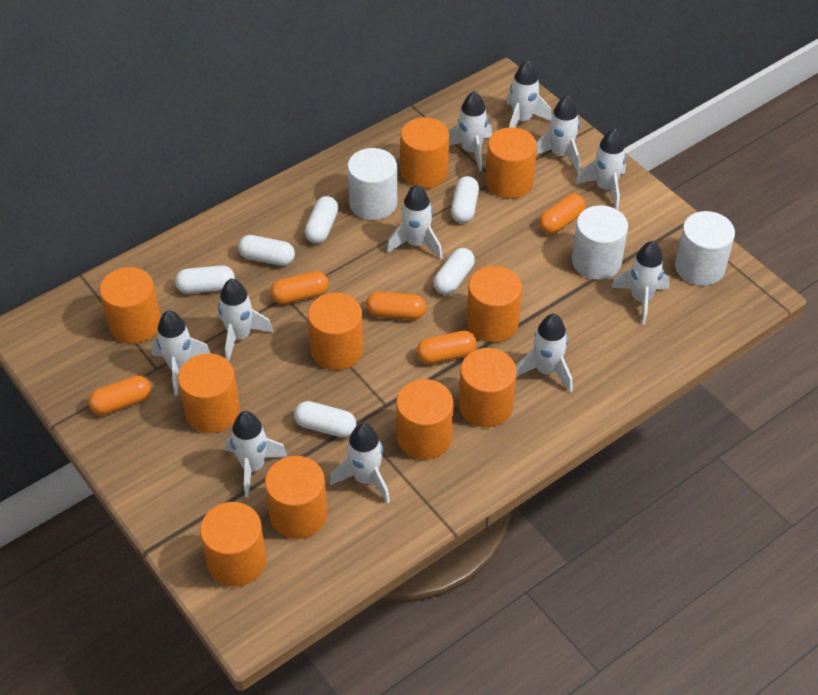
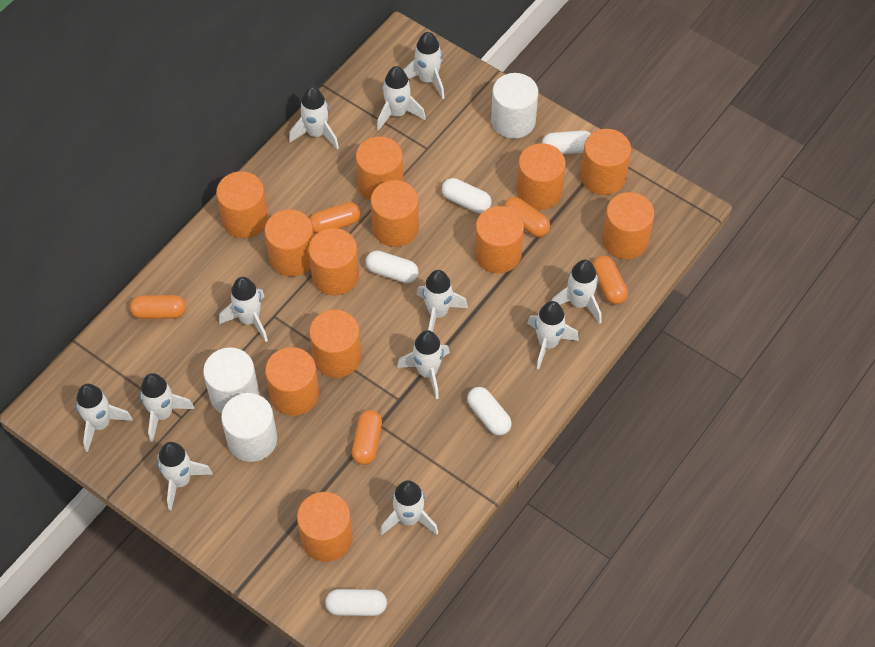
orange cylinder: 10 -> 12
white capsule: 6 -> 5
white rocket: 11 -> 12

